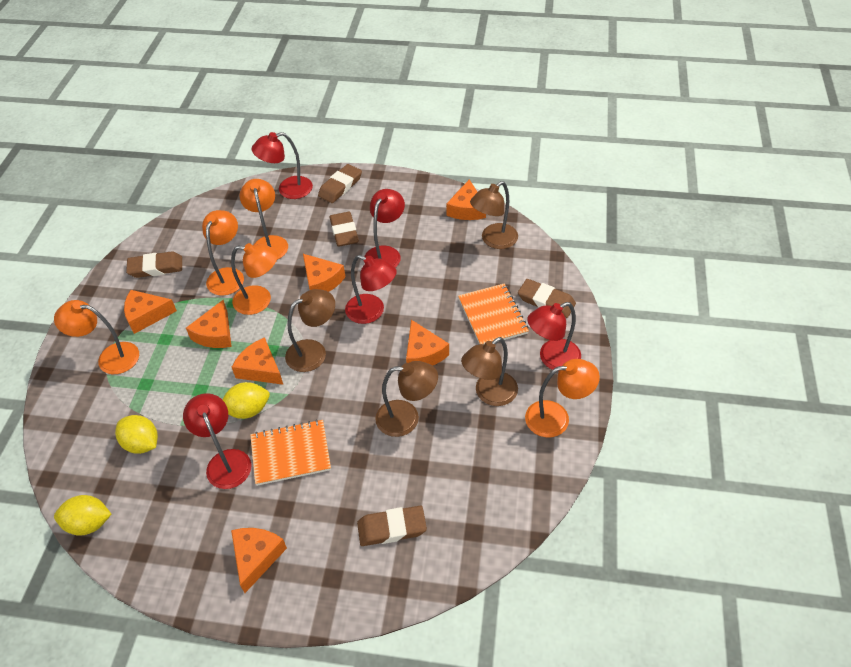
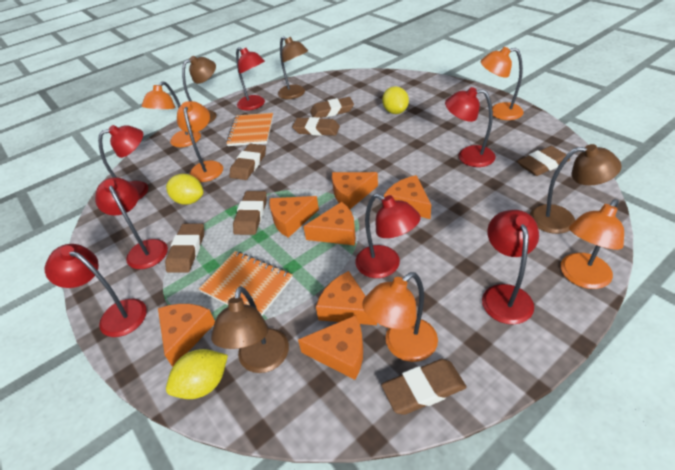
brown eraser: 5 -> 7
red lamp: 5 -> 7

